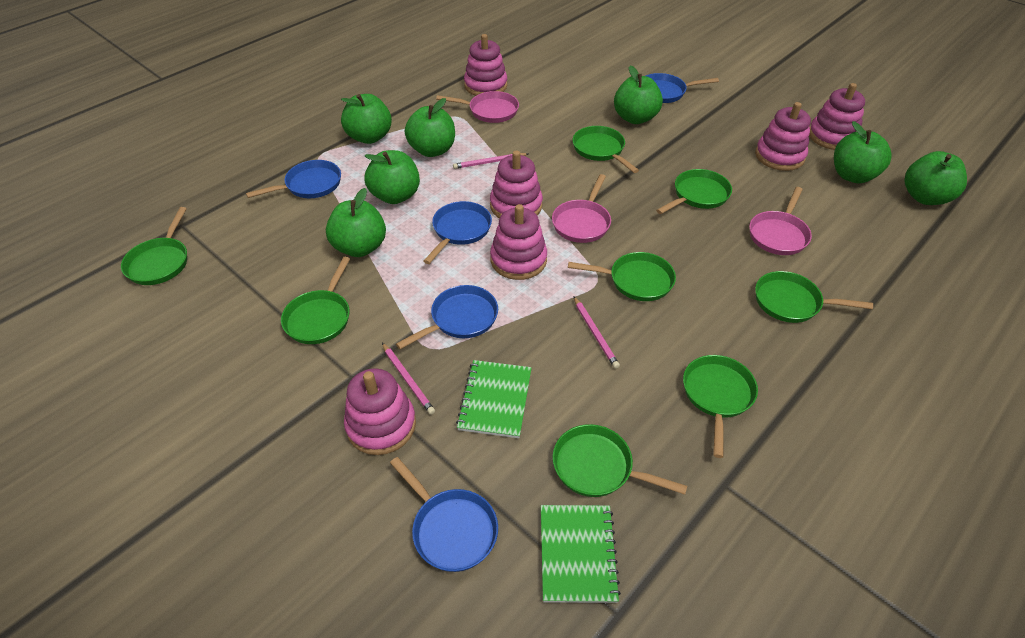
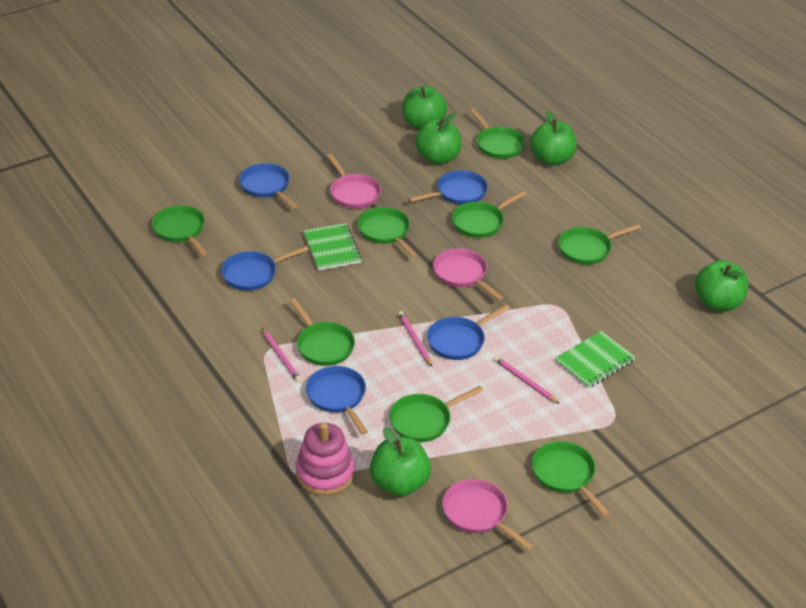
green apple: 7 -> 5
pink stacking toy: 6 -> 1

